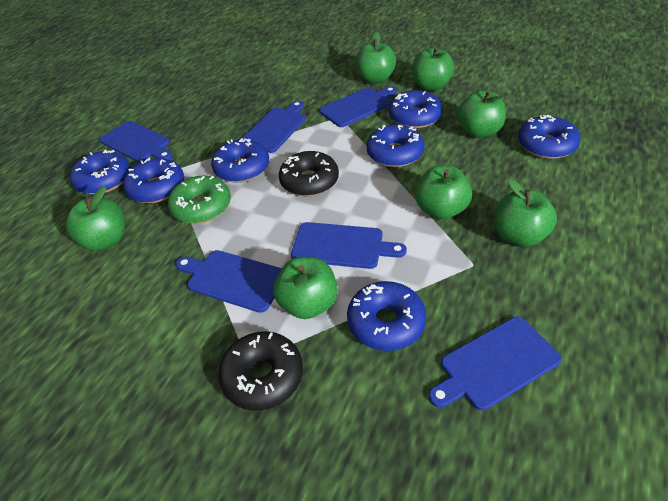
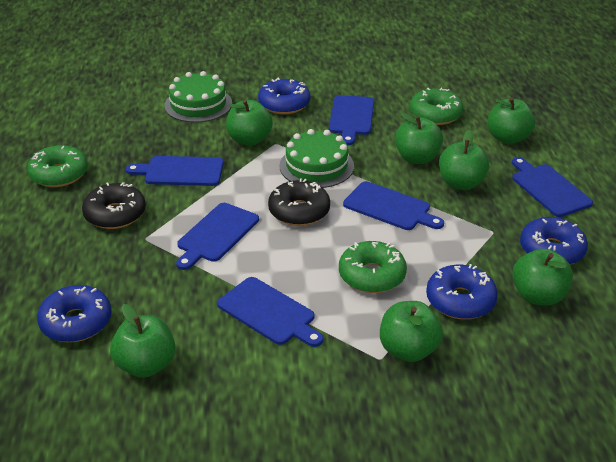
blue donut: 7 -> 4
green cake: 0 -> 2
green donut: 1 -> 3

